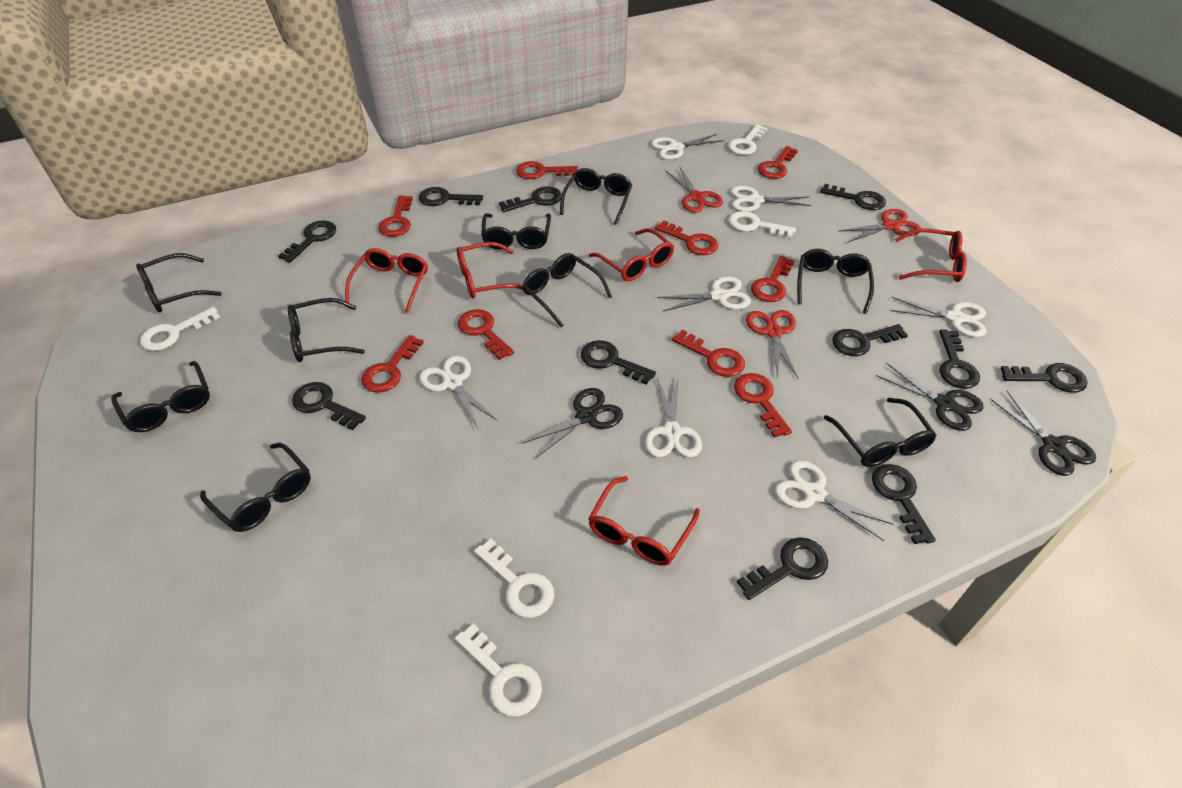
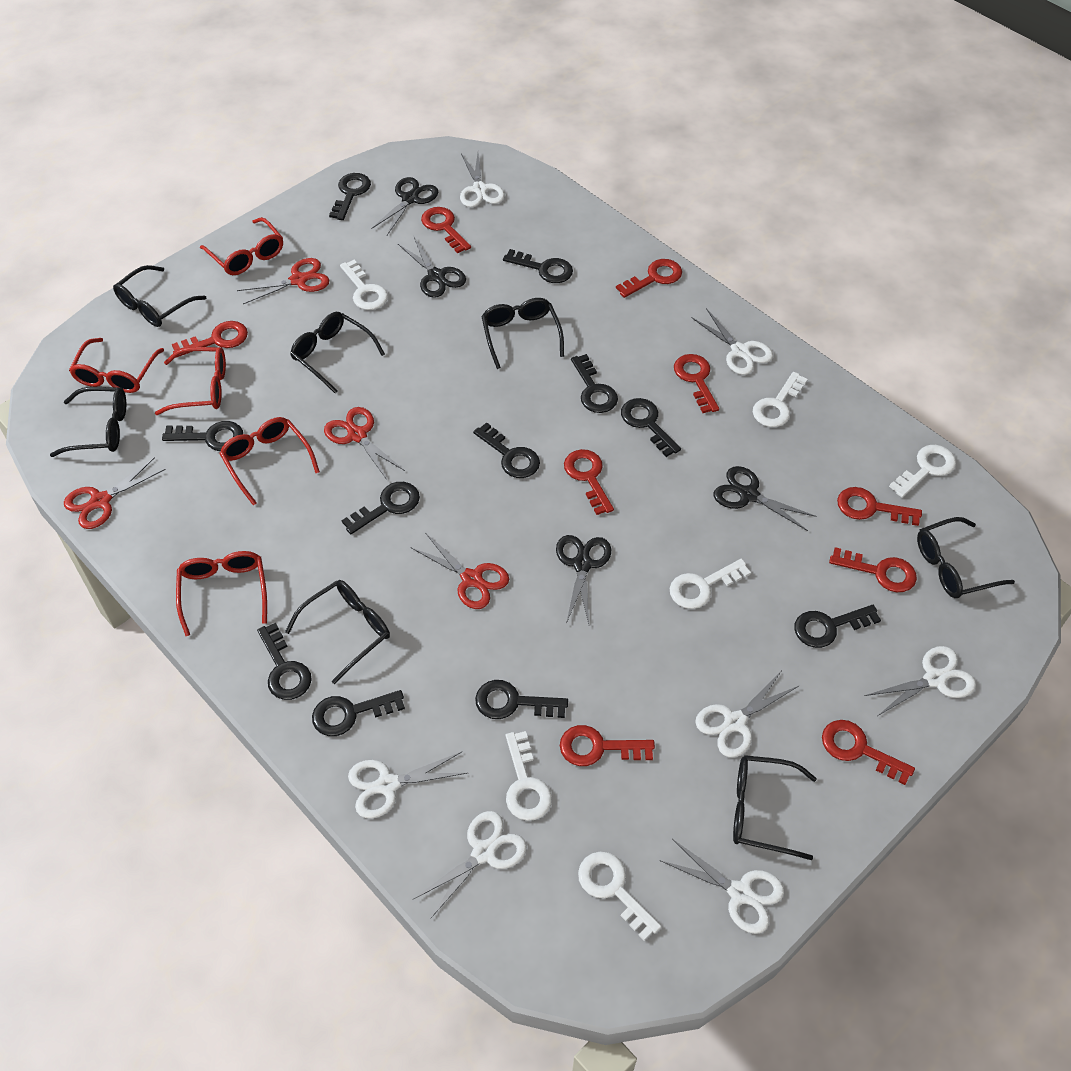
black glasses: 9 -> 7
black scissors: 3 -> 4
red scissors: 3 -> 4
white key: 5 -> 6

